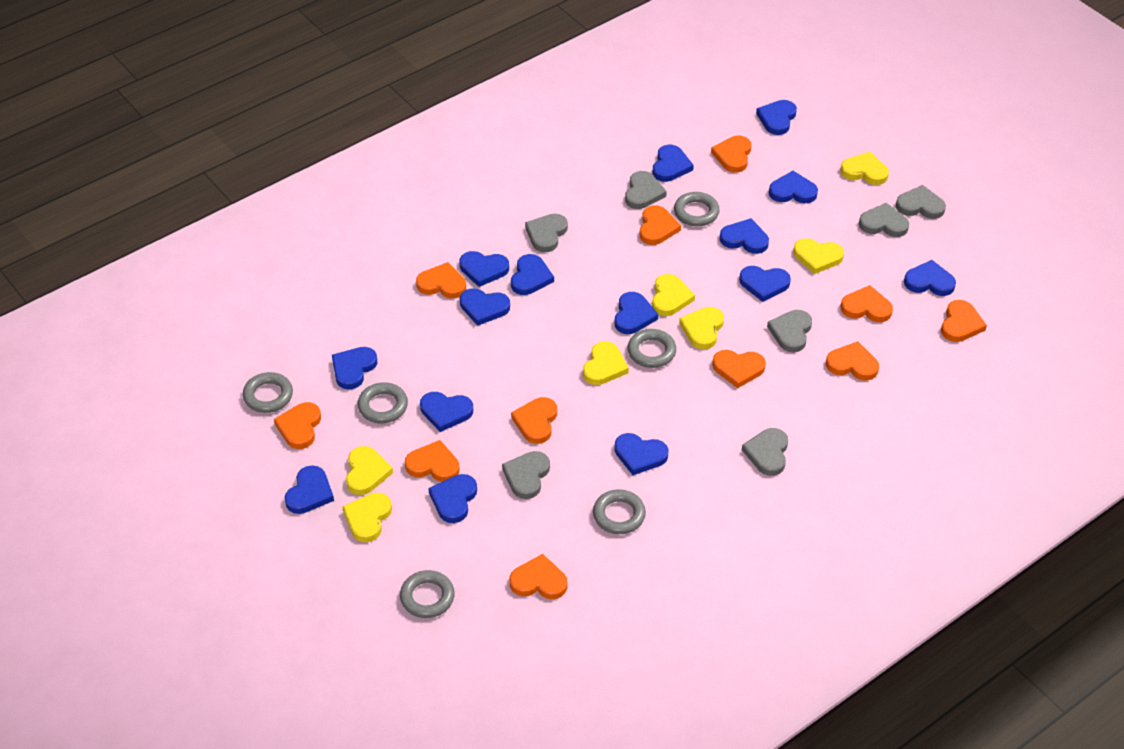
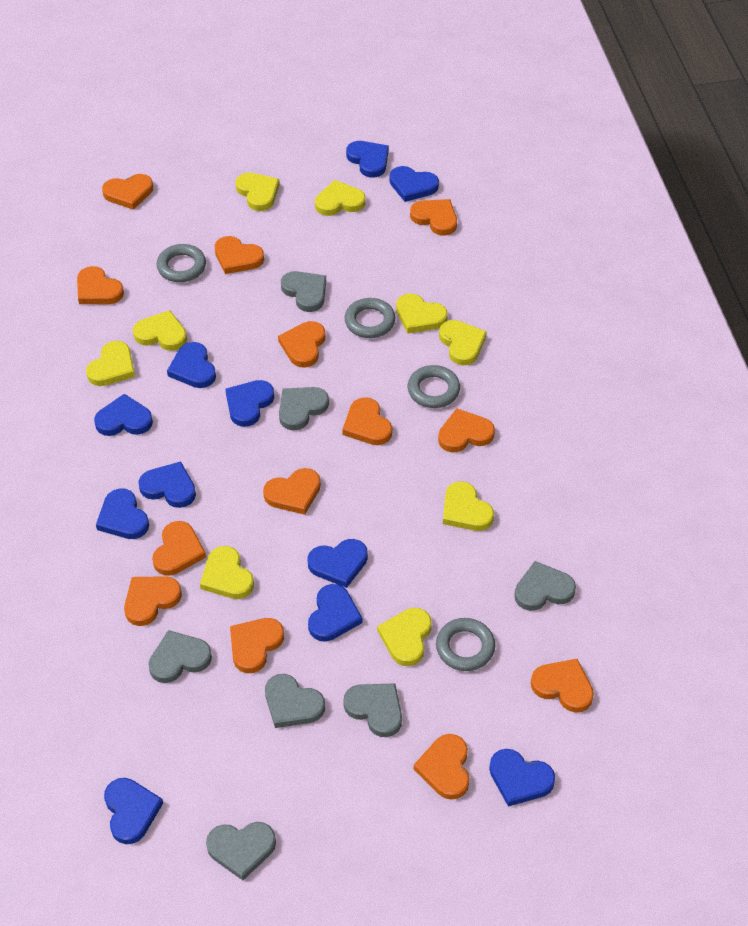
blue heart: 15 -> 11
grey ring: 6 -> 4
orange heart: 11 -> 13
yellow heart: 7 -> 9

